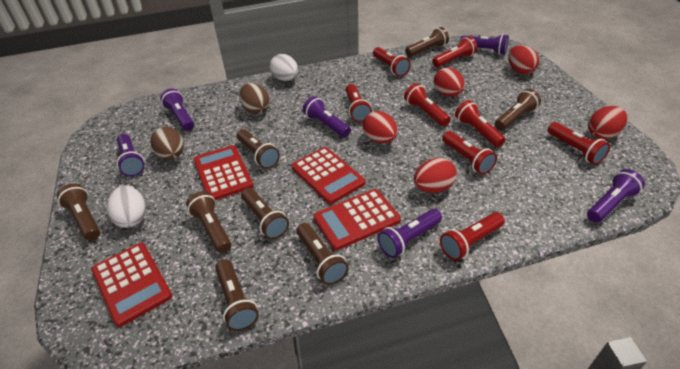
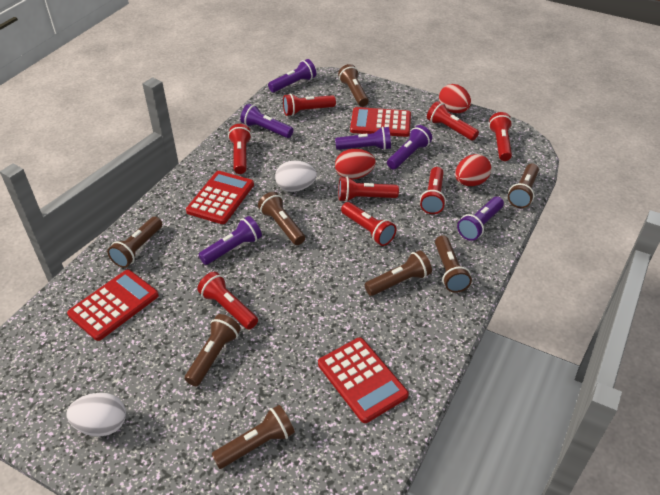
brown egg: 2 -> 0
red egg: 5 -> 3

